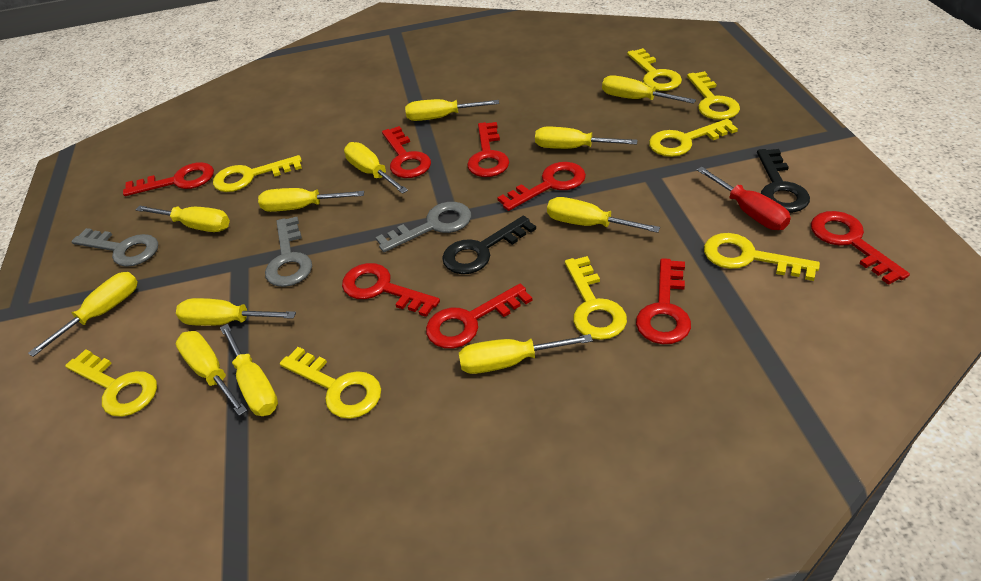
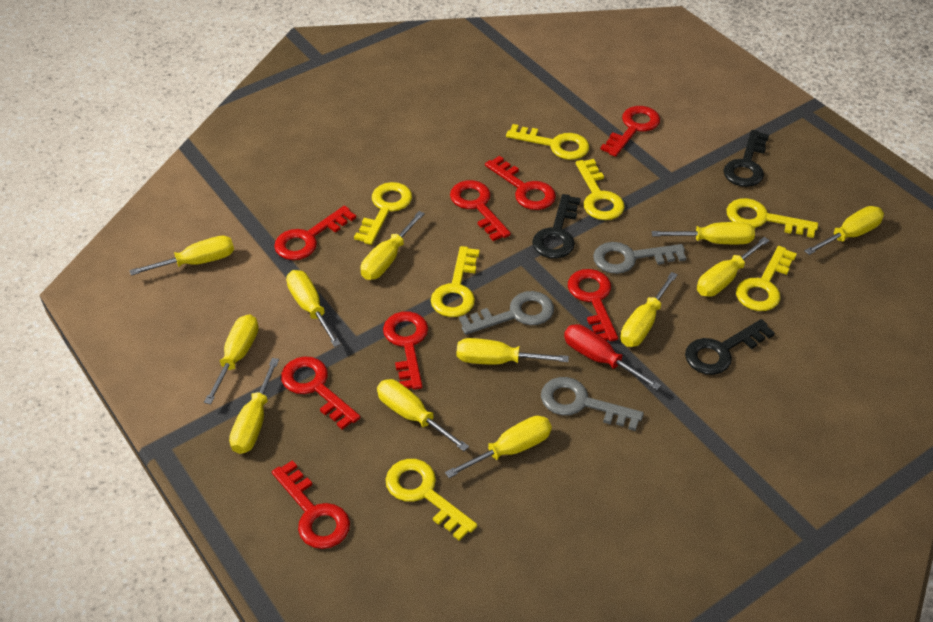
black key: 2 -> 3
yellow key: 8 -> 7

